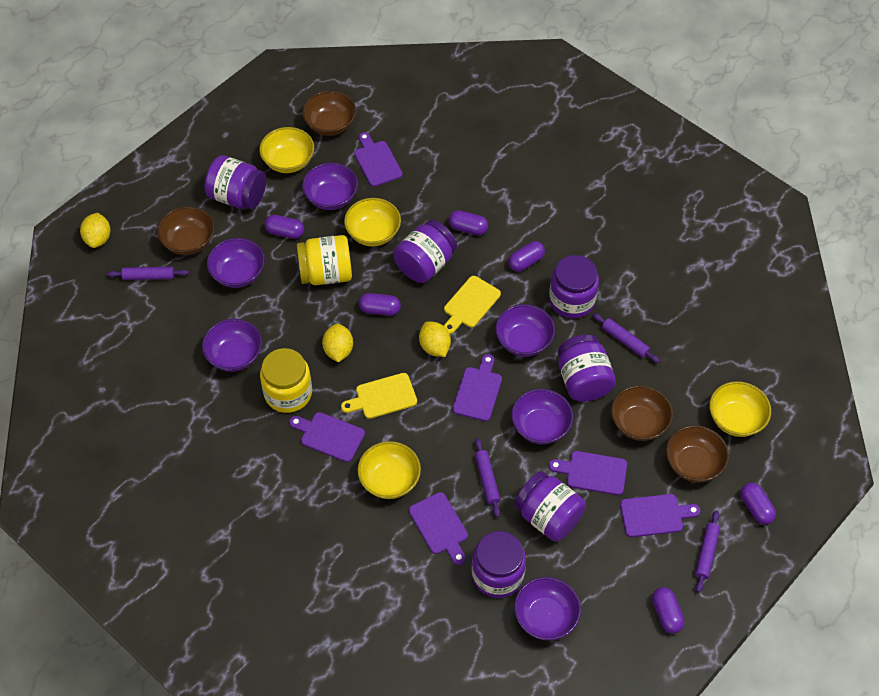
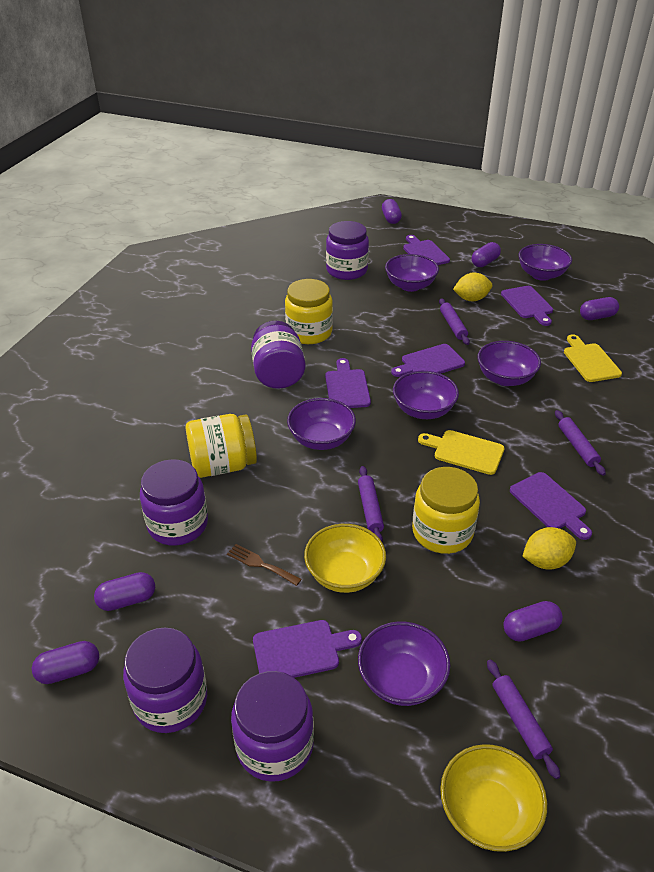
brown bowl: 4 -> 0
brown fork: 0 -> 1
purple jar: 6 -> 5
yellow bowl: 4 -> 2
yellow jar: 2 -> 3
yellow lemon: 3 -> 2

